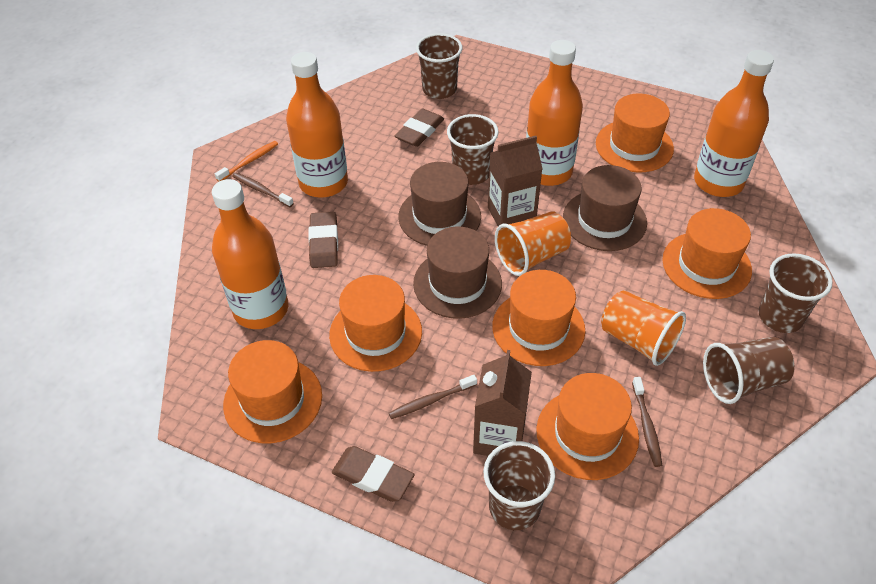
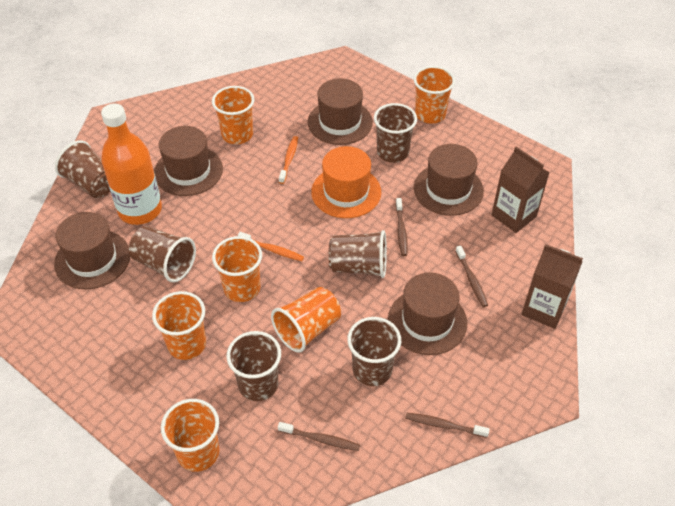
brown cup: 5 -> 6
brown eraser: 3 -> 0
brown hat: 3 -> 5
brown toothbrush: 3 -> 4
orange bottle: 4 -> 1
orange cup: 2 -> 6
orange hat: 6 -> 1
orange toothbrush: 1 -> 2

